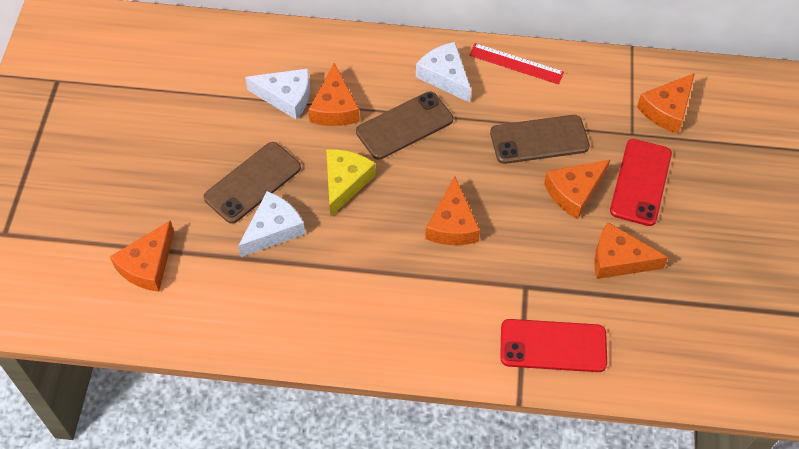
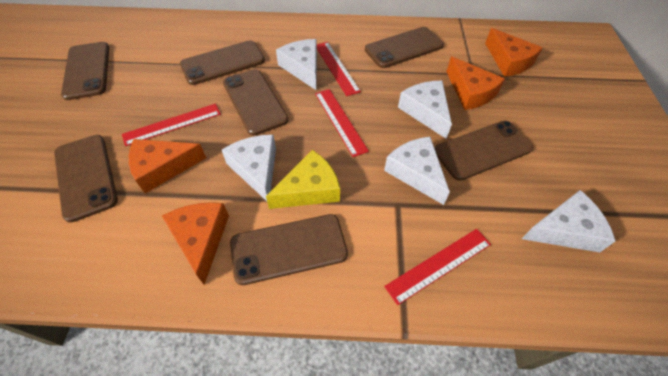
brown phone: 3 -> 7
orange cheese: 6 -> 4
red phone: 2 -> 0
red ruler: 1 -> 4
white cheese: 3 -> 5

